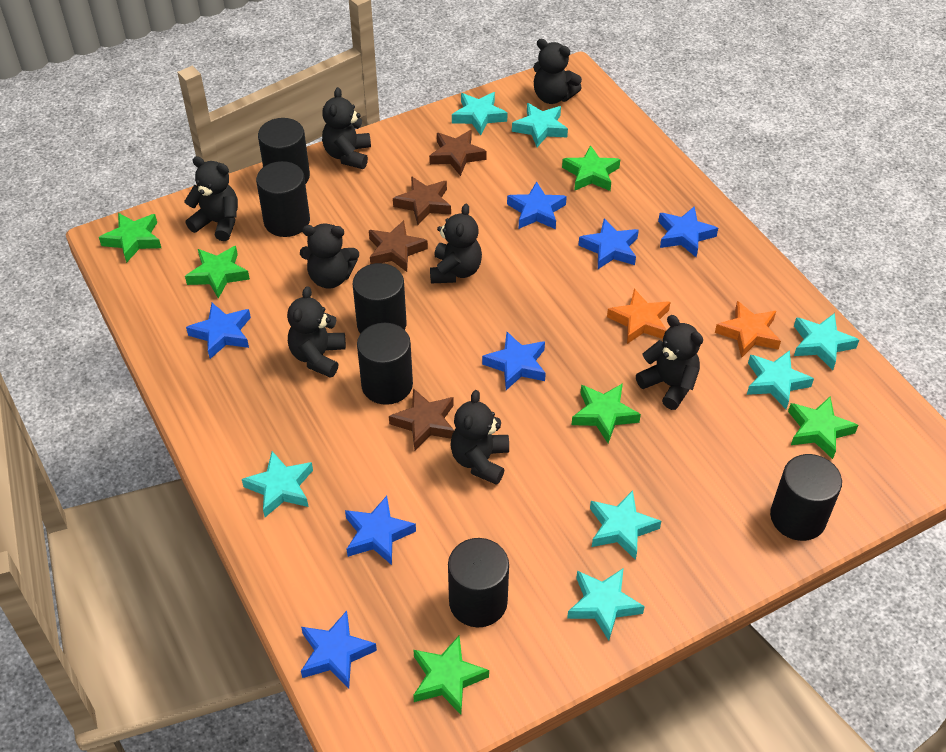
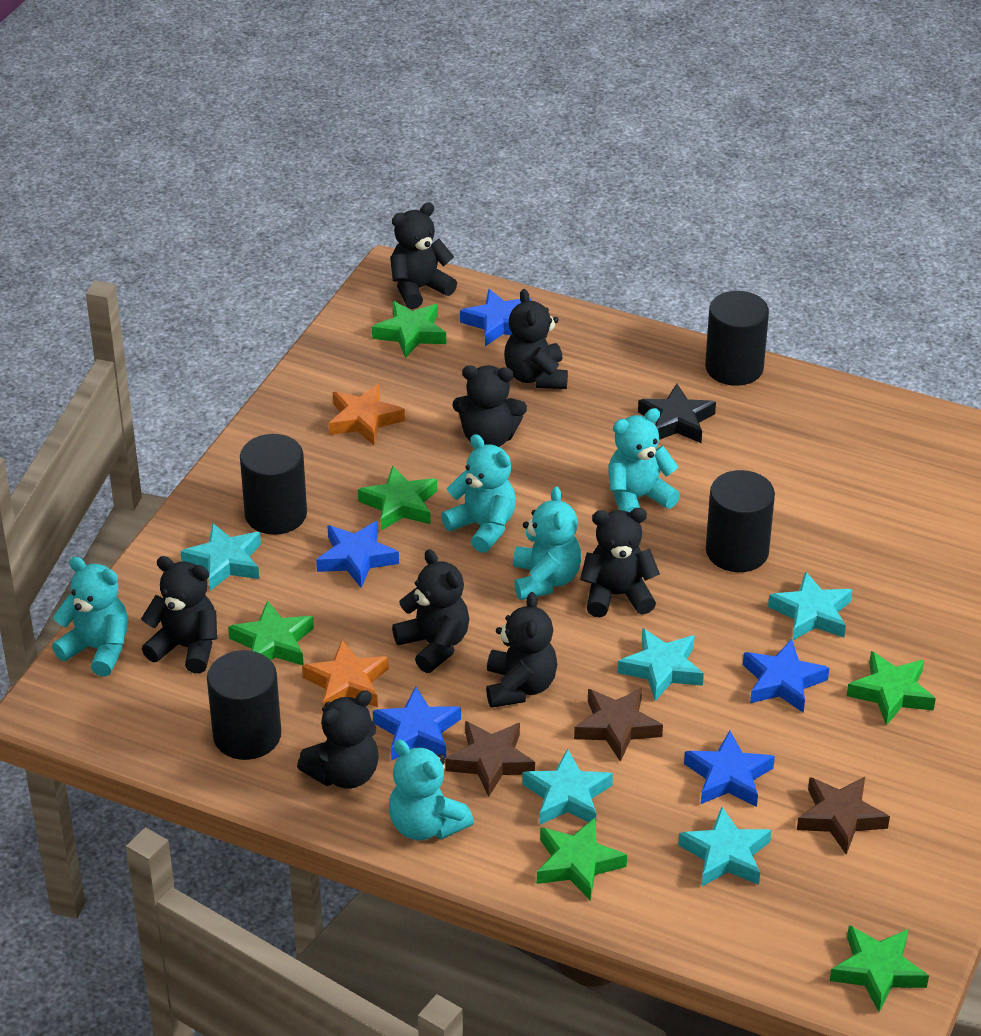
black cylinder: 6 -> 4
black star: 0 -> 1
blue star: 7 -> 5
brown star: 4 -> 3
turquoise star: 7 -> 5
turquoise teddy bear: 0 -> 5

